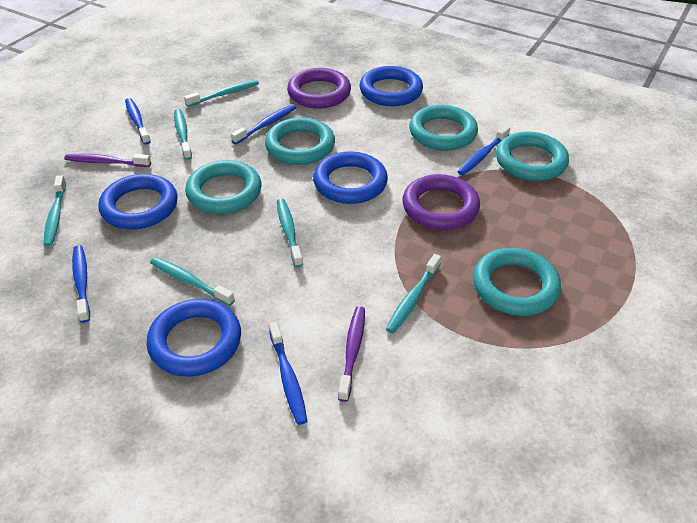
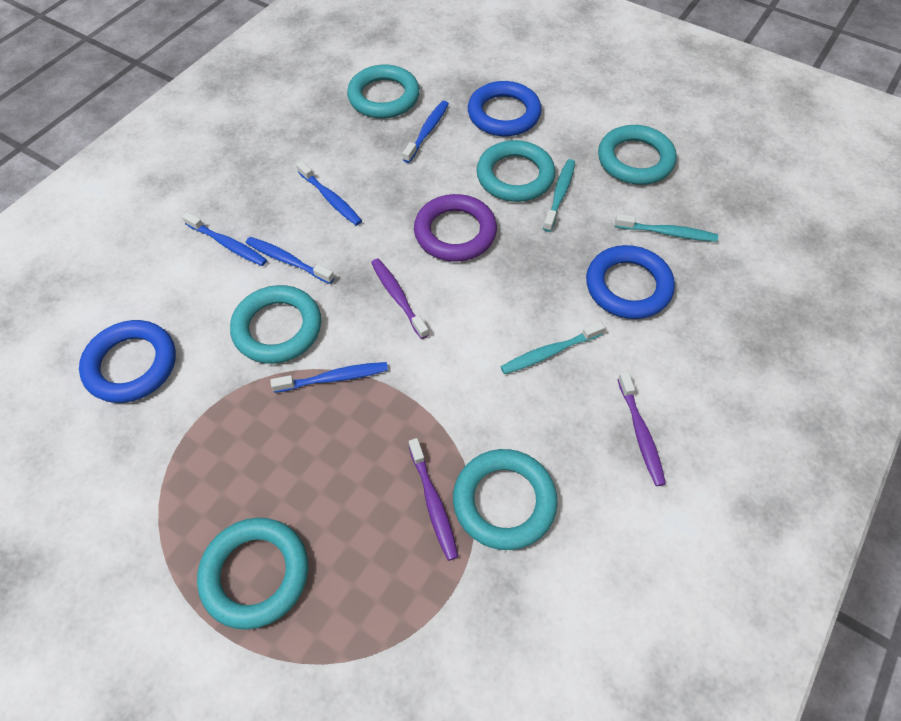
blue ring: 4 -> 3
purple ring: 2 -> 1
purple toothbrush: 2 -> 3
turquoise ring: 5 -> 6
turquoise toothbrush: 6 -> 3

